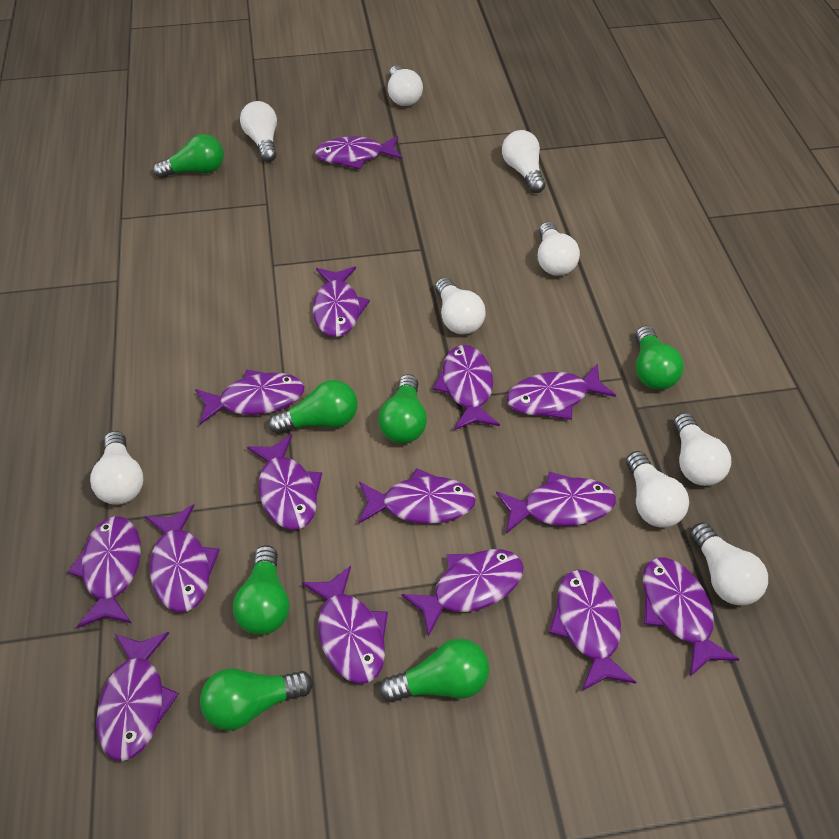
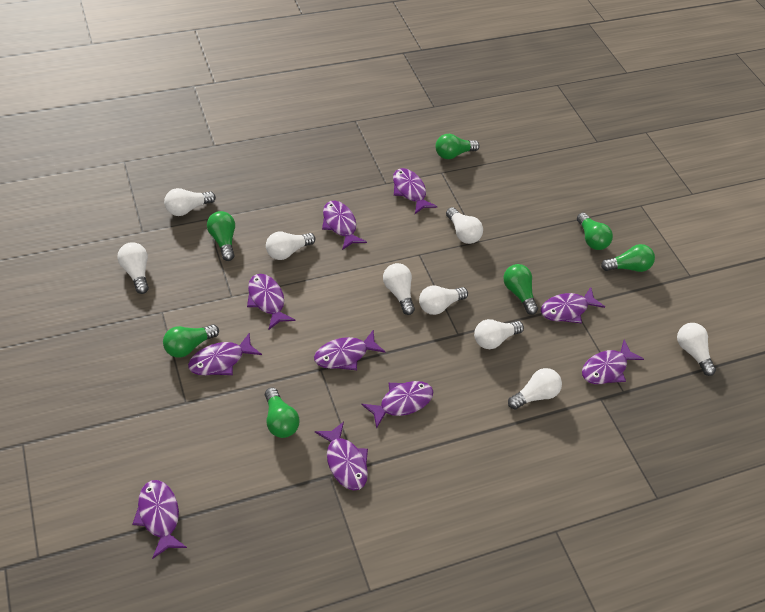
purple fish: 15 -> 10

